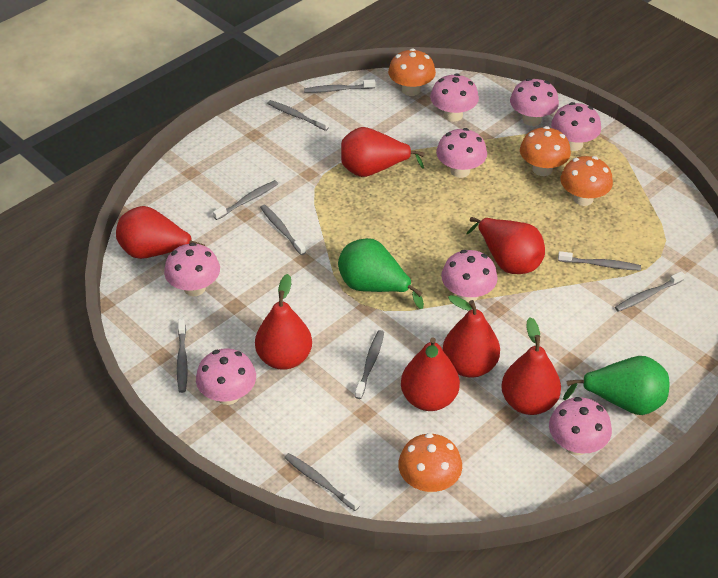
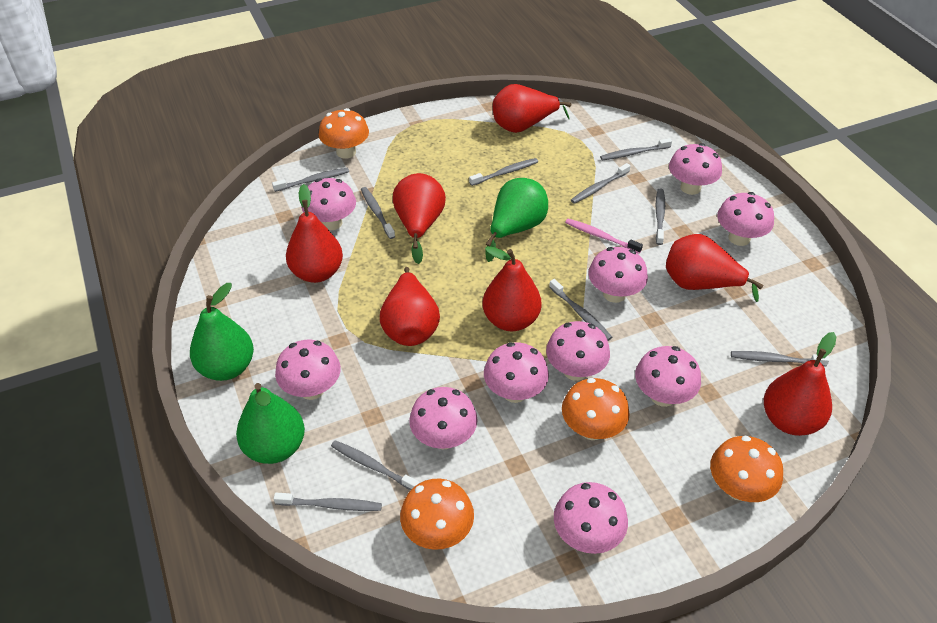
green pear: 2 -> 3
grey toothbrush: 9 -> 10
pink mushroom: 8 -> 10
pink toothbrush: 0 -> 1

